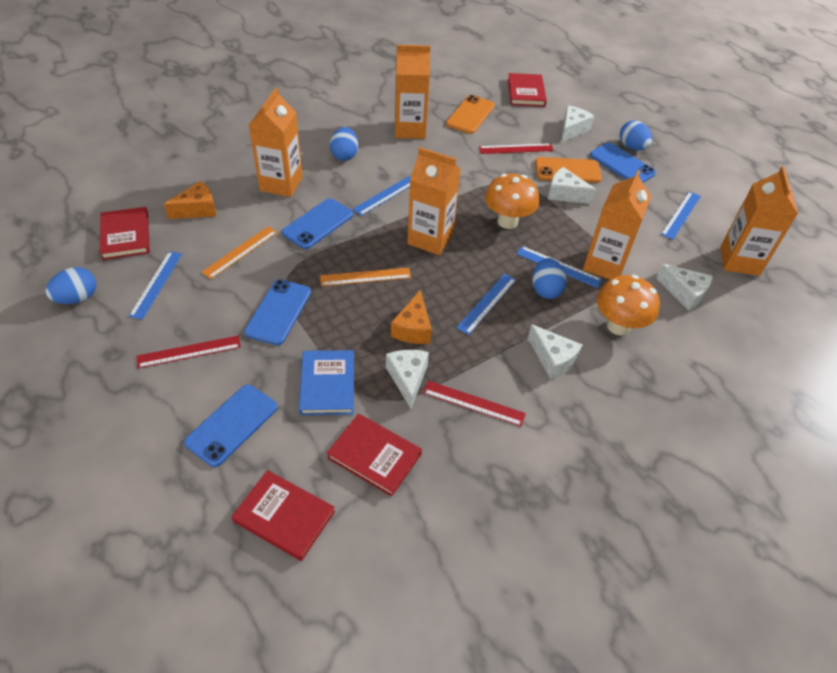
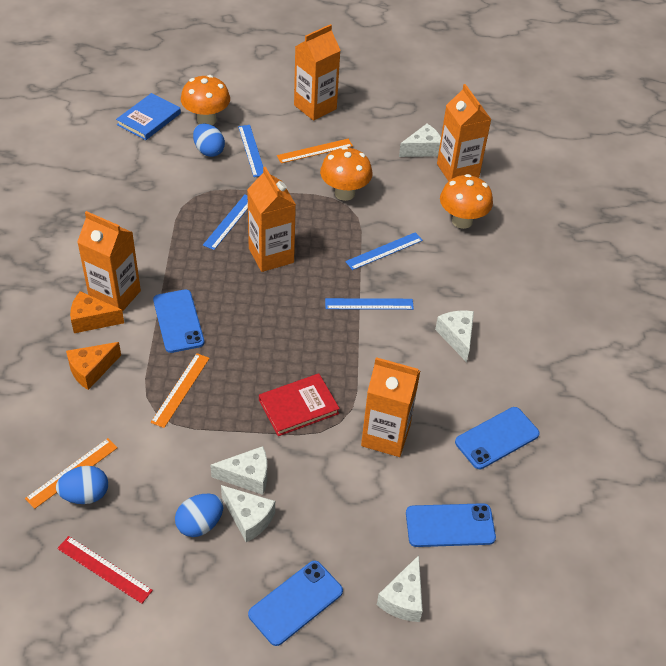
blue egg: 4 -> 3
blue ruler: 5 -> 4
orange mushroom: 2 -> 3
orange phone: 2 -> 0
orange ruler: 2 -> 3
red book: 4 -> 1
red ruler: 3 -> 1

